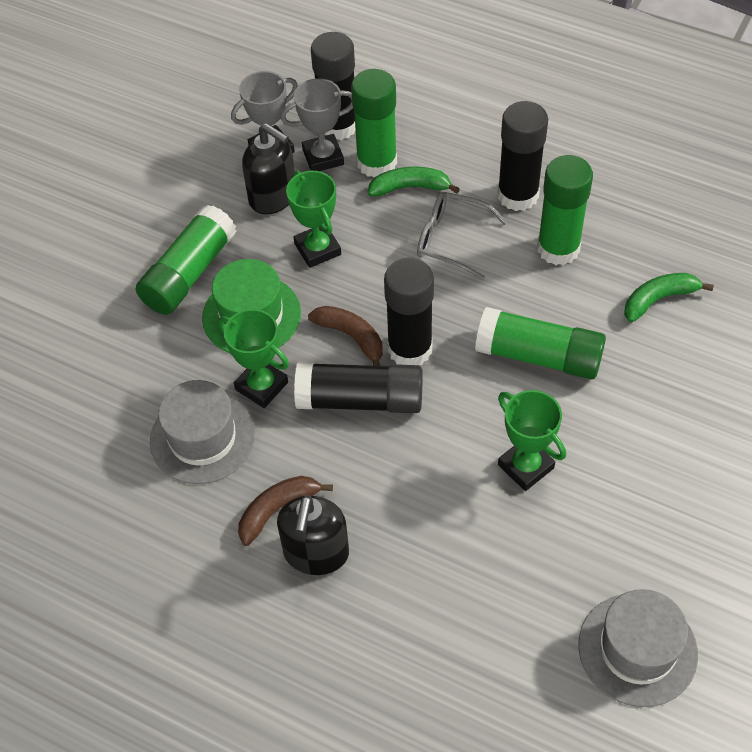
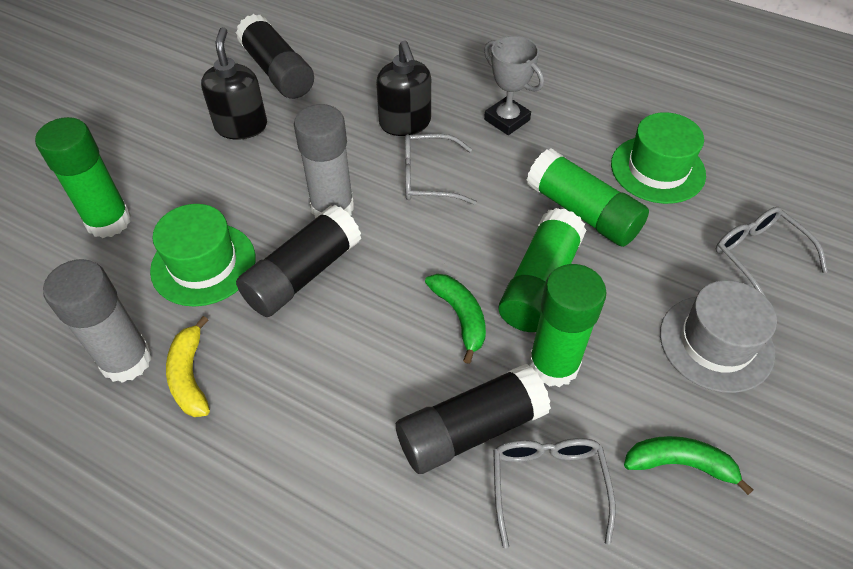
black glue stick: 4 -> 3
brown banana: 2 -> 0
green hat: 1 -> 2
green trophy: 3 -> 0
grey glasses: 1 -> 3
grey glue stick: 0 -> 2
grey hat: 2 -> 1
grey trophy: 2 -> 1
yellow banana: 0 -> 1

